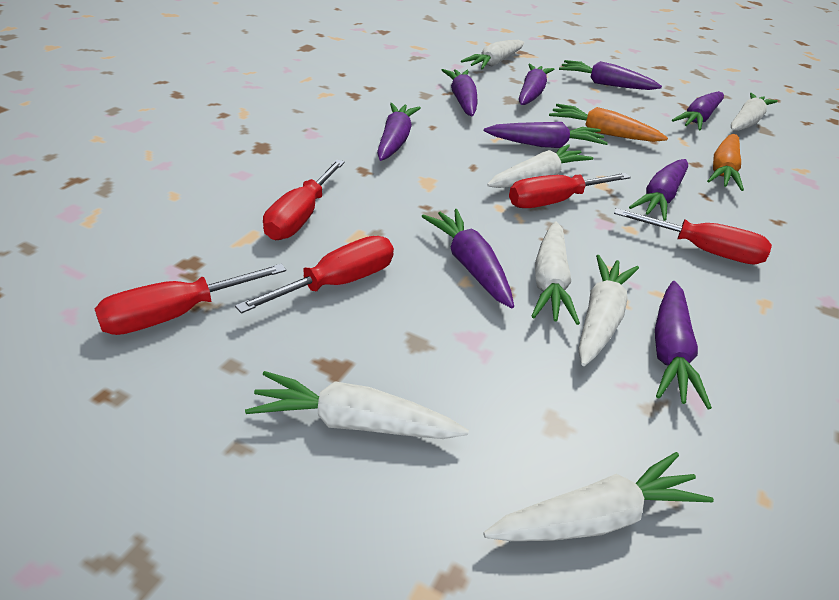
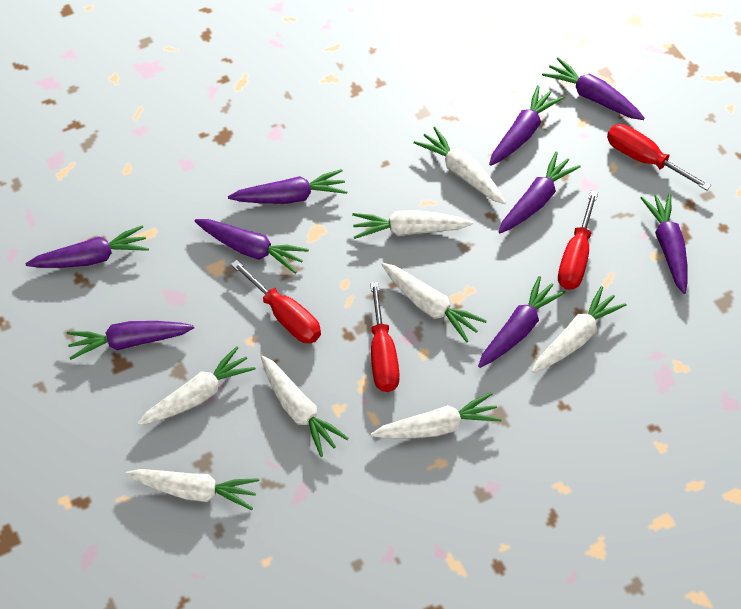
orange carrot: 2 -> 0
red screwdriver: 5 -> 4
white carrot: 7 -> 8

